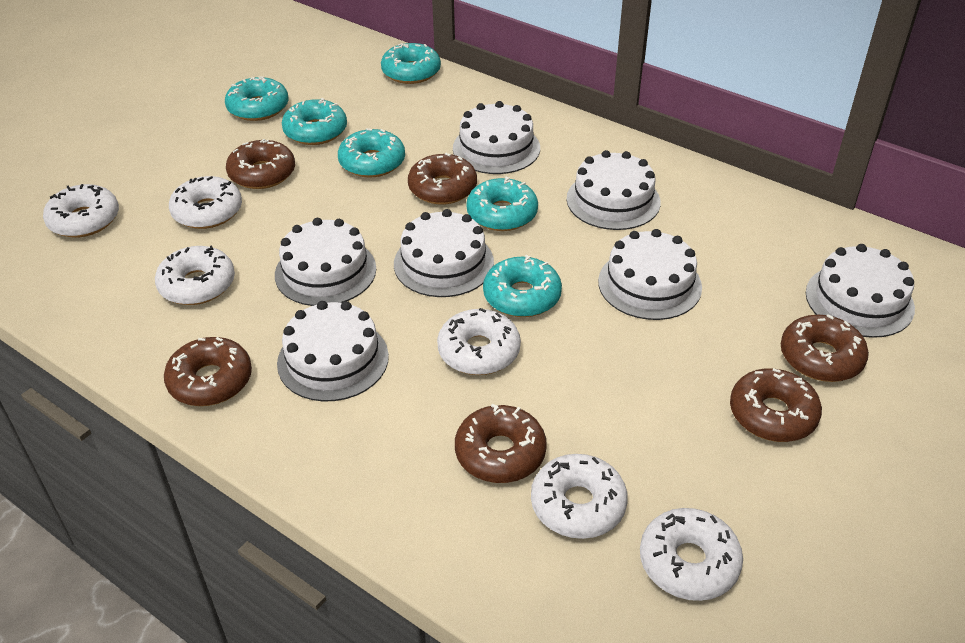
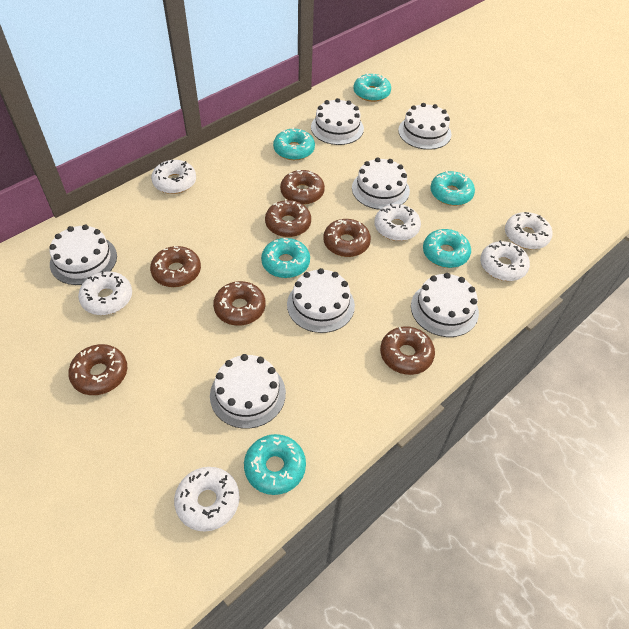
brown donut: 6 -> 7

